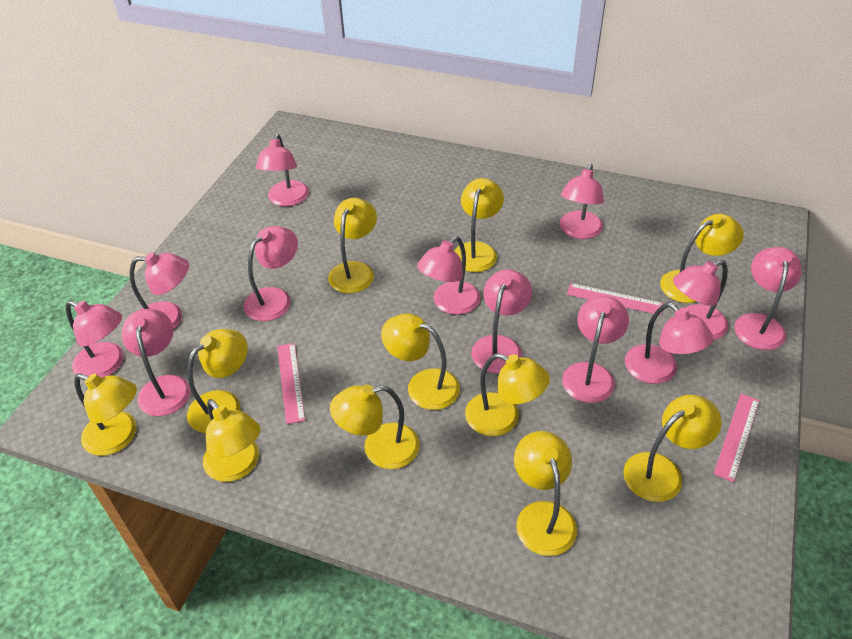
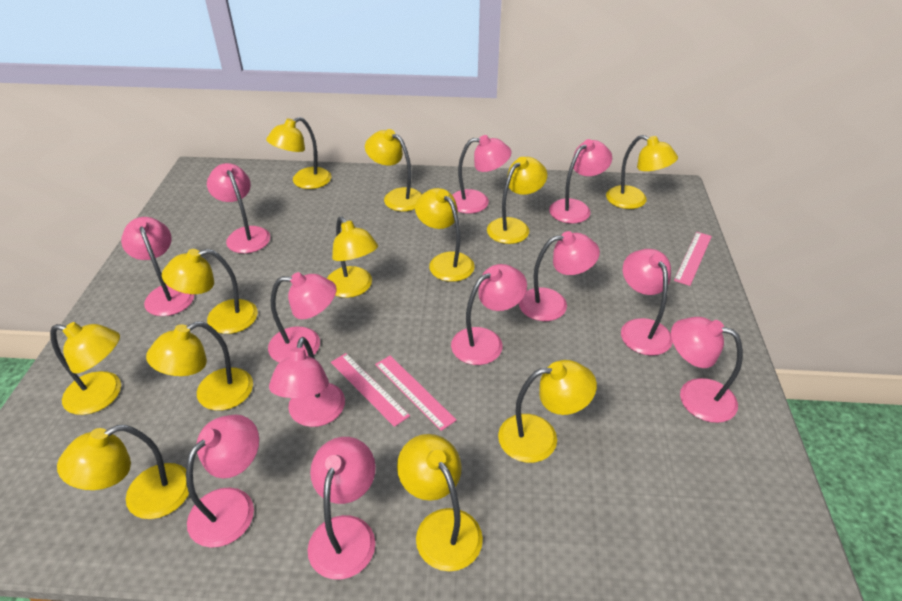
yellow lamp: 11 -> 12

